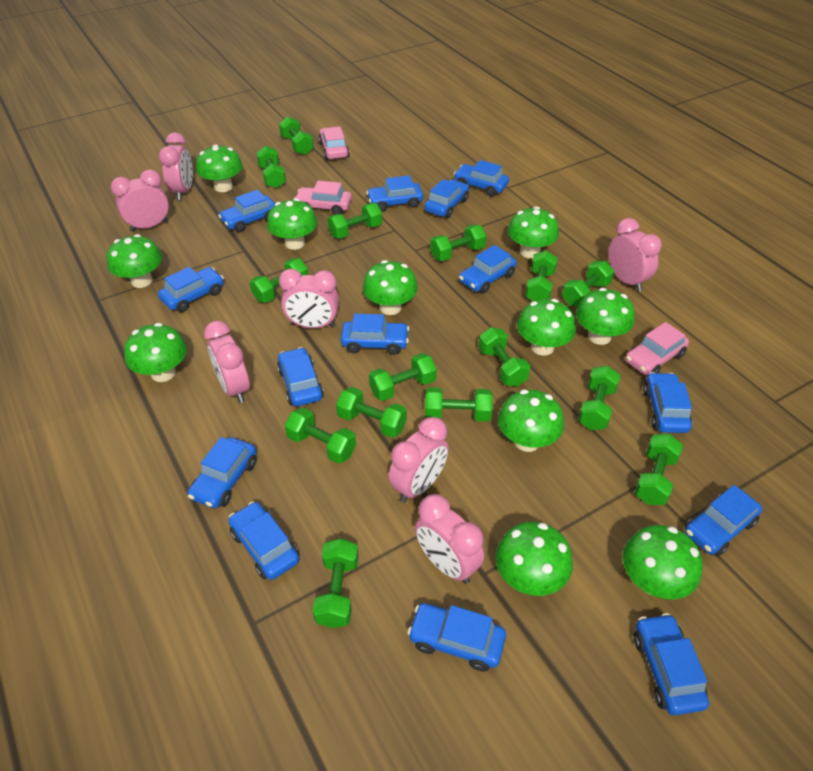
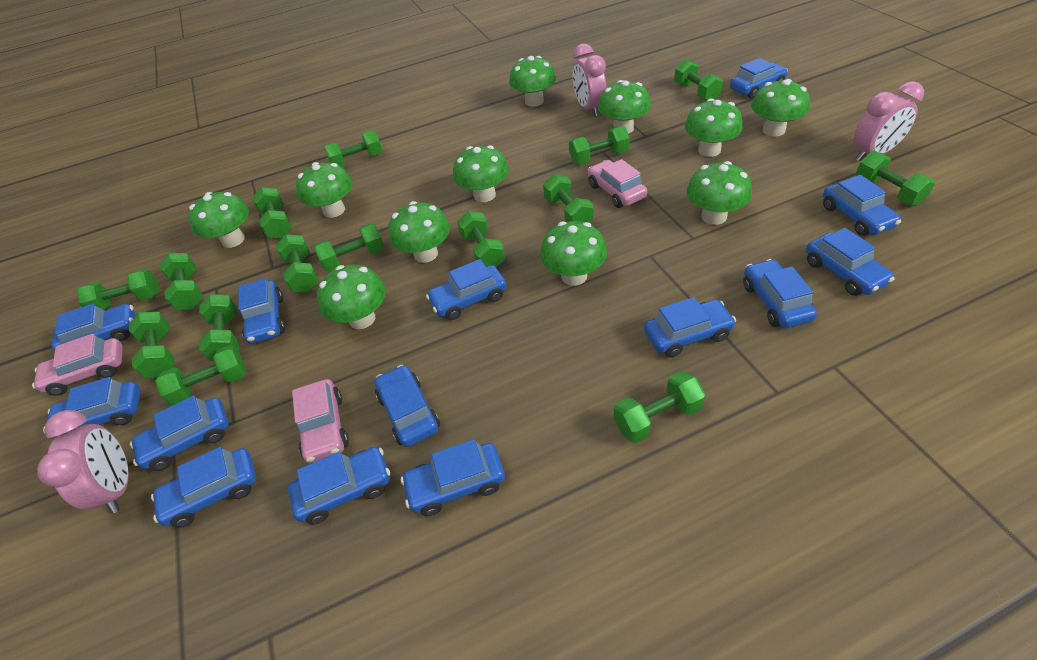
pink clock: 7 -> 3

